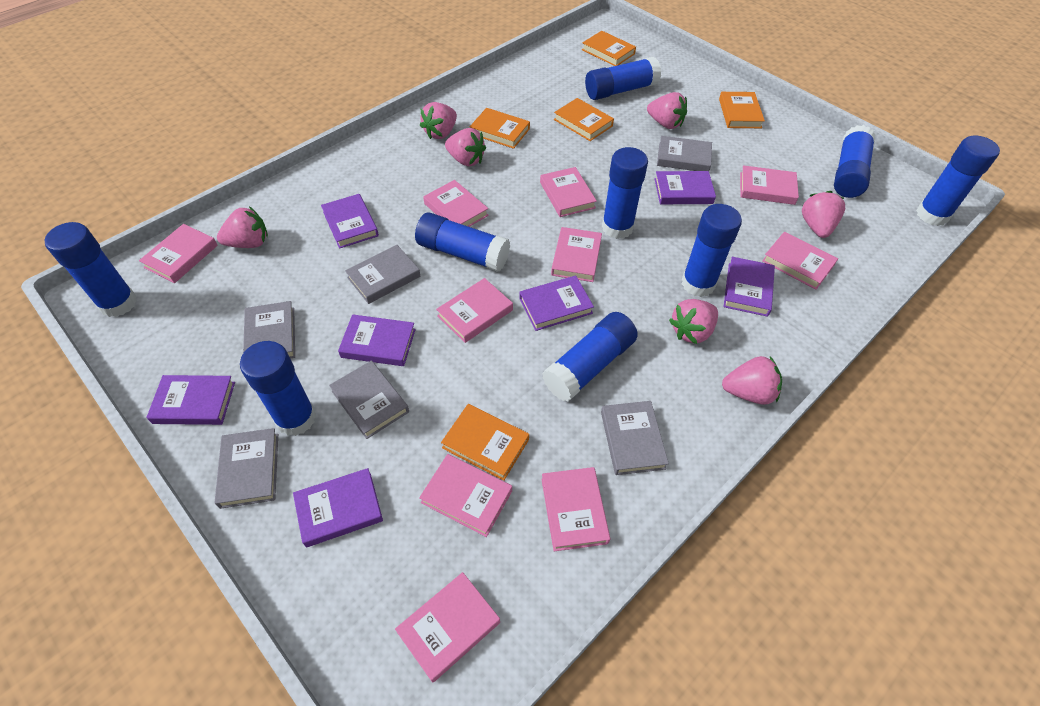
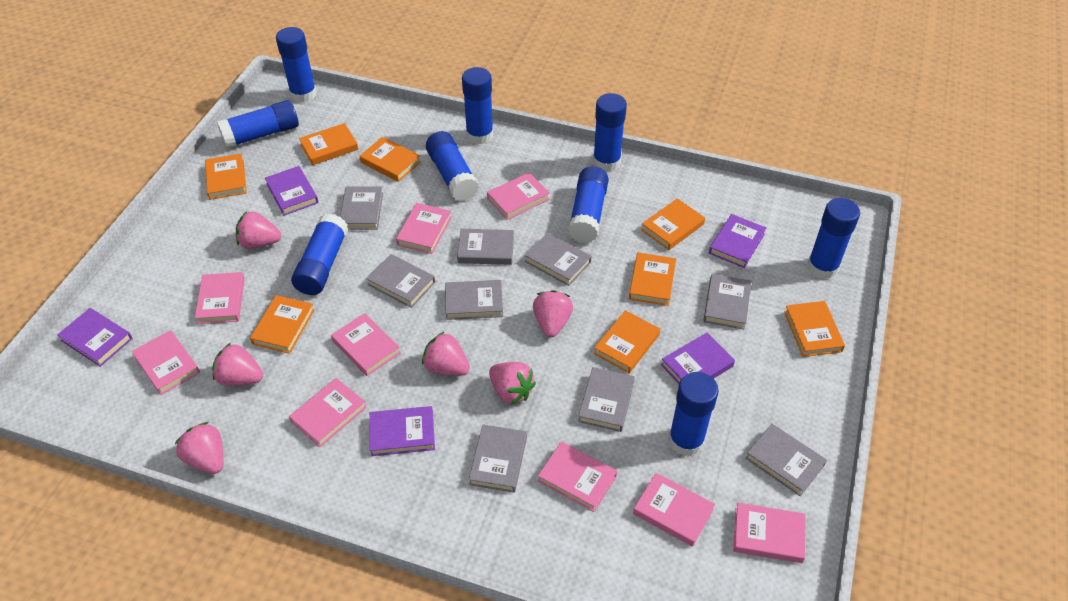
grey book: 6 -> 9
orange book: 5 -> 8
pink book: 10 -> 9
pink strawberry: 7 -> 6
purple book: 7 -> 5

